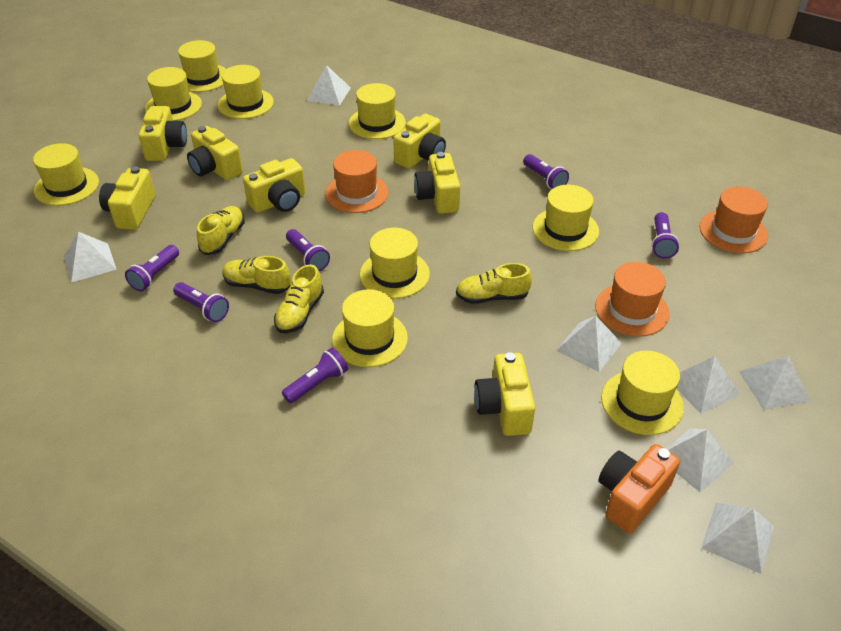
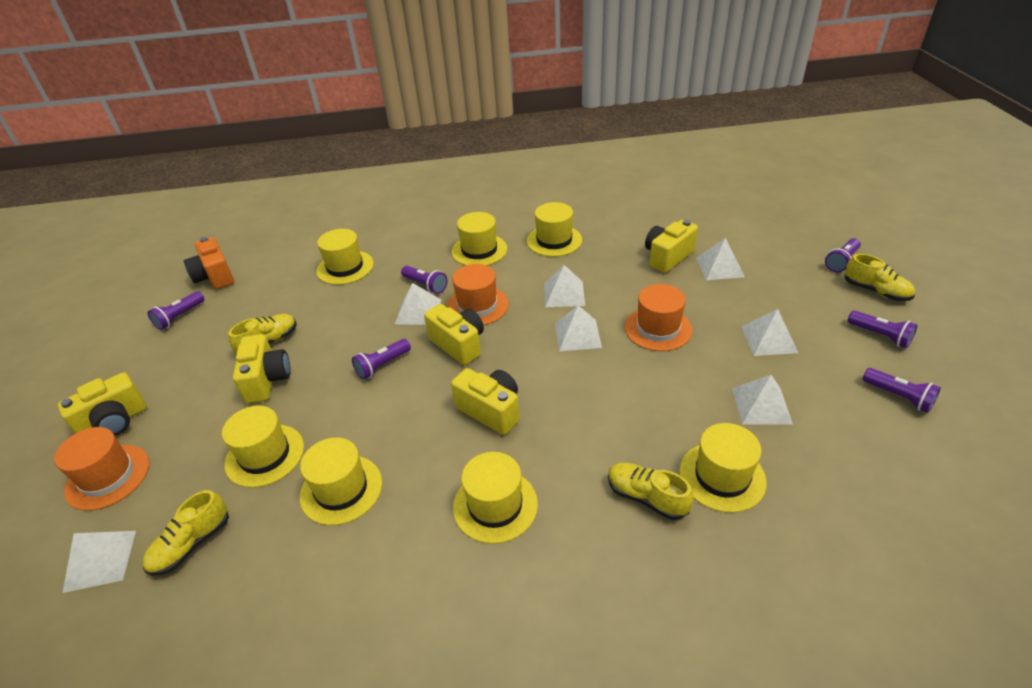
yellow camera: 7 -> 5
yellow hat: 9 -> 7

